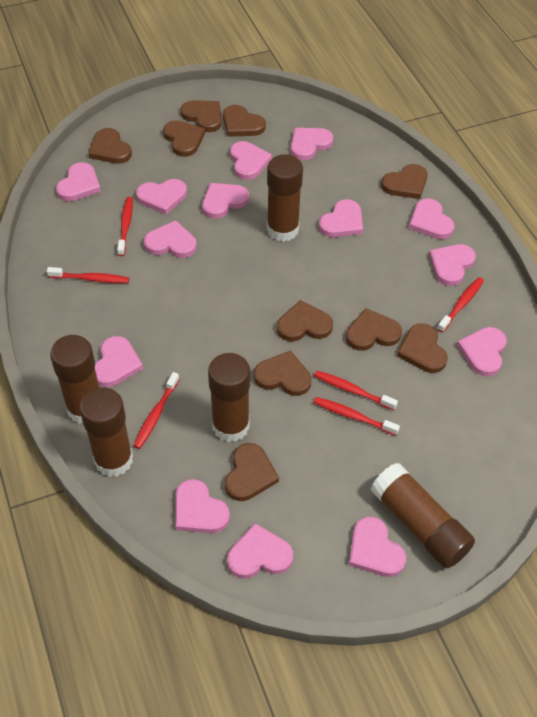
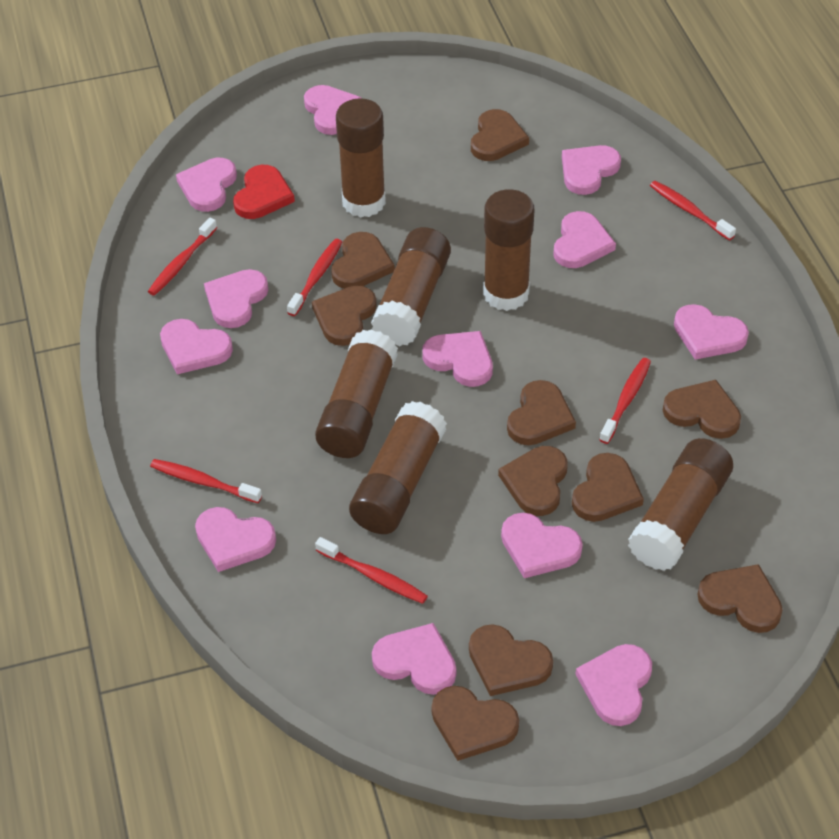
brown glue stick: 5 -> 6
pink heart: 14 -> 12
red heart: 0 -> 1

